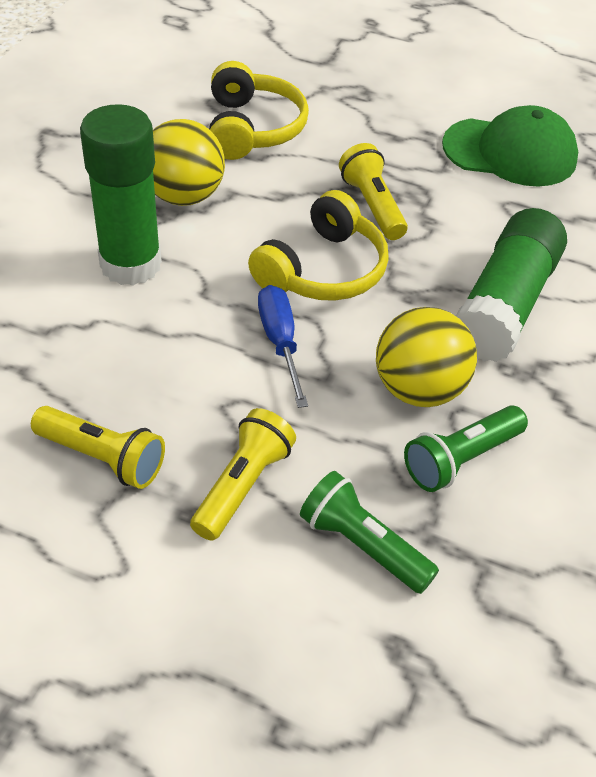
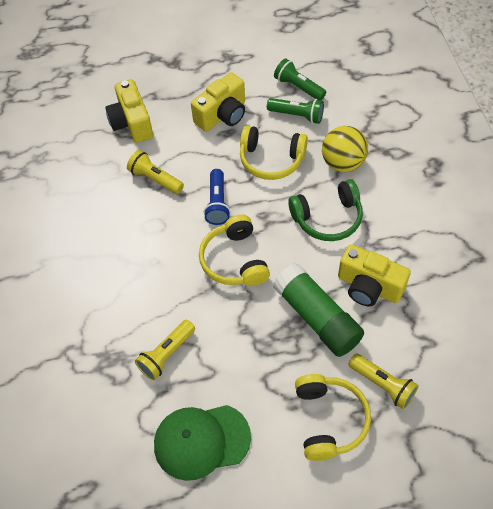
blue flashlight: 0 -> 1
blue screwdriver: 1 -> 0
green glue stick: 2 -> 1
green headphones: 0 -> 1
yellow ball: 2 -> 1
yellow camera: 0 -> 3
yellow headphones: 2 -> 3

